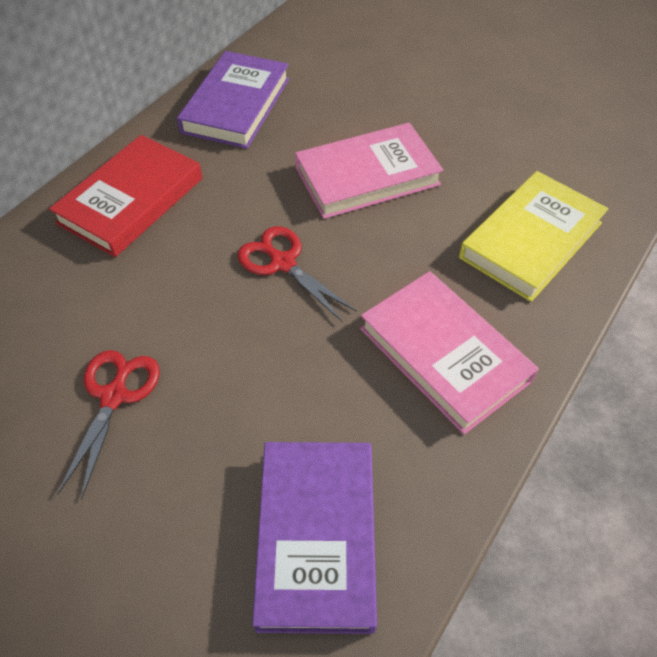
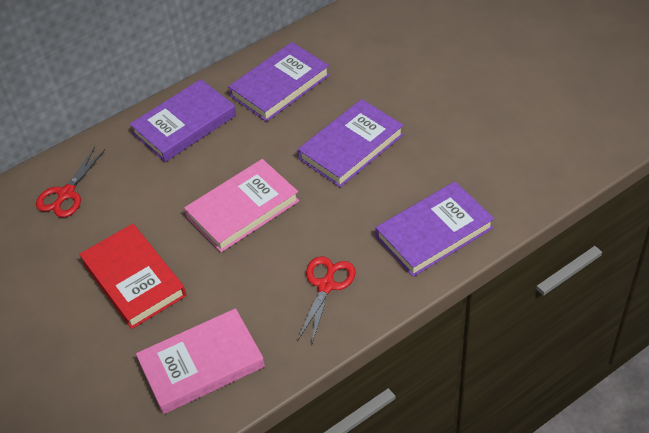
purple book: 2 -> 4
yellow book: 1 -> 0

